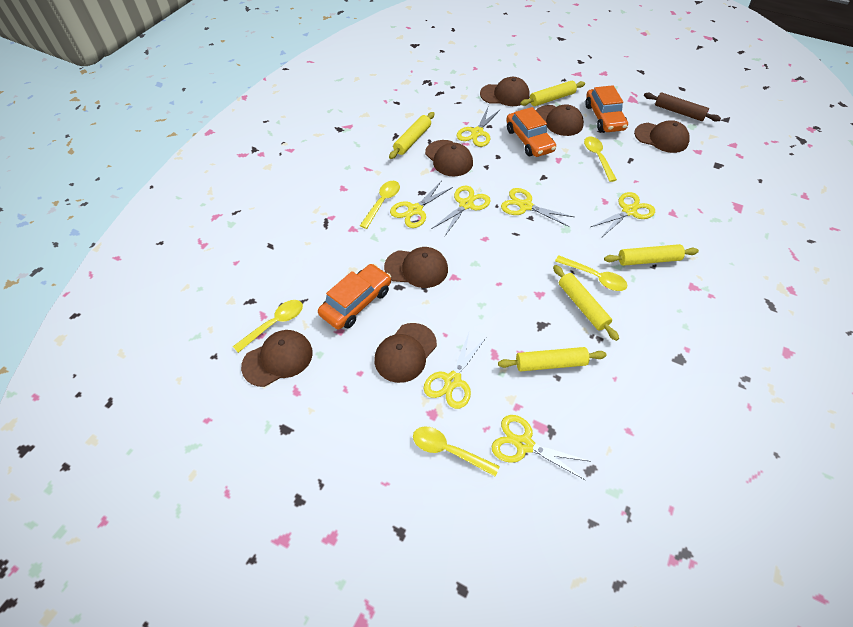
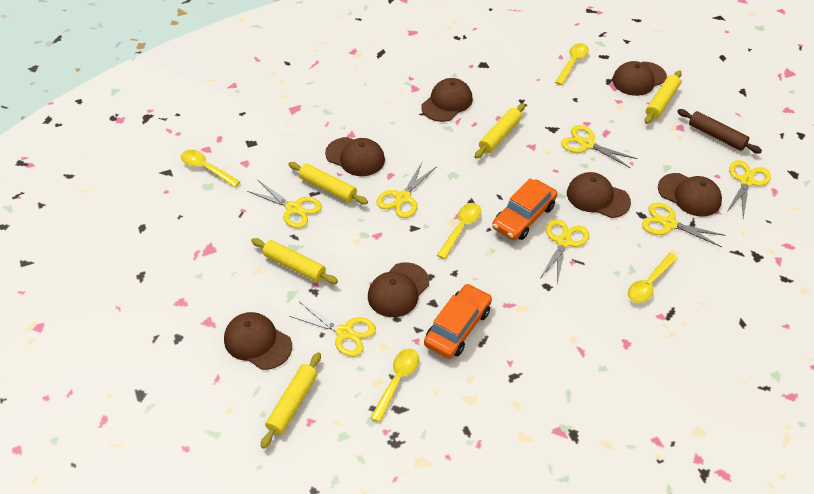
orange car: 3 -> 2

